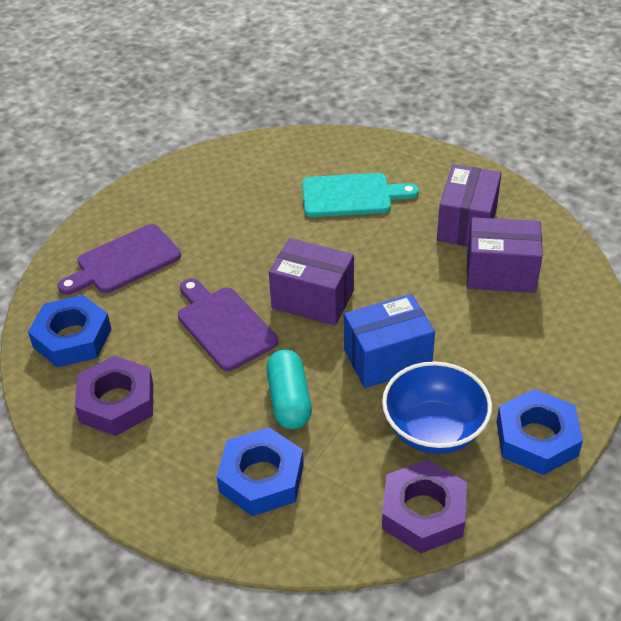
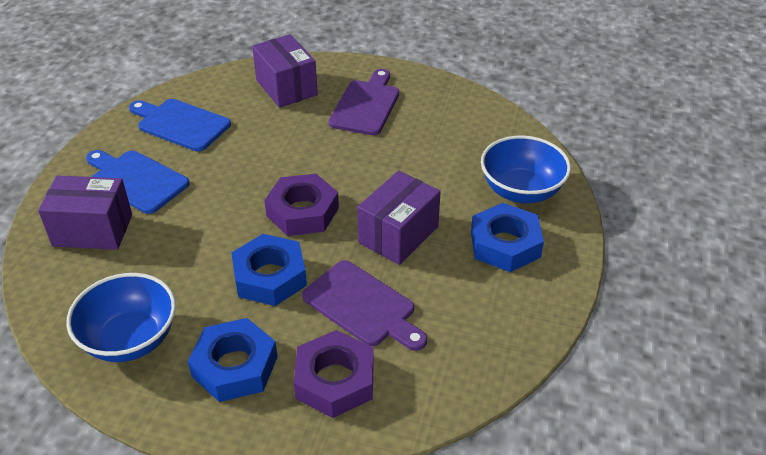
blue bowl: 1 -> 2
blue box: 1 -> 0
blue cutting board: 0 -> 2
turquoise capsule: 1 -> 0
turquoise cutting board: 1 -> 0

